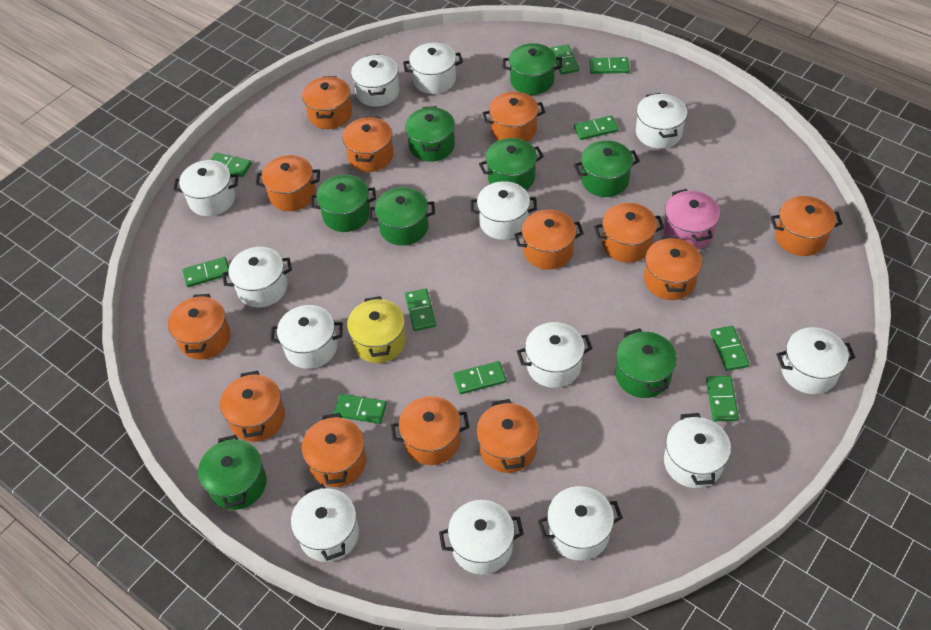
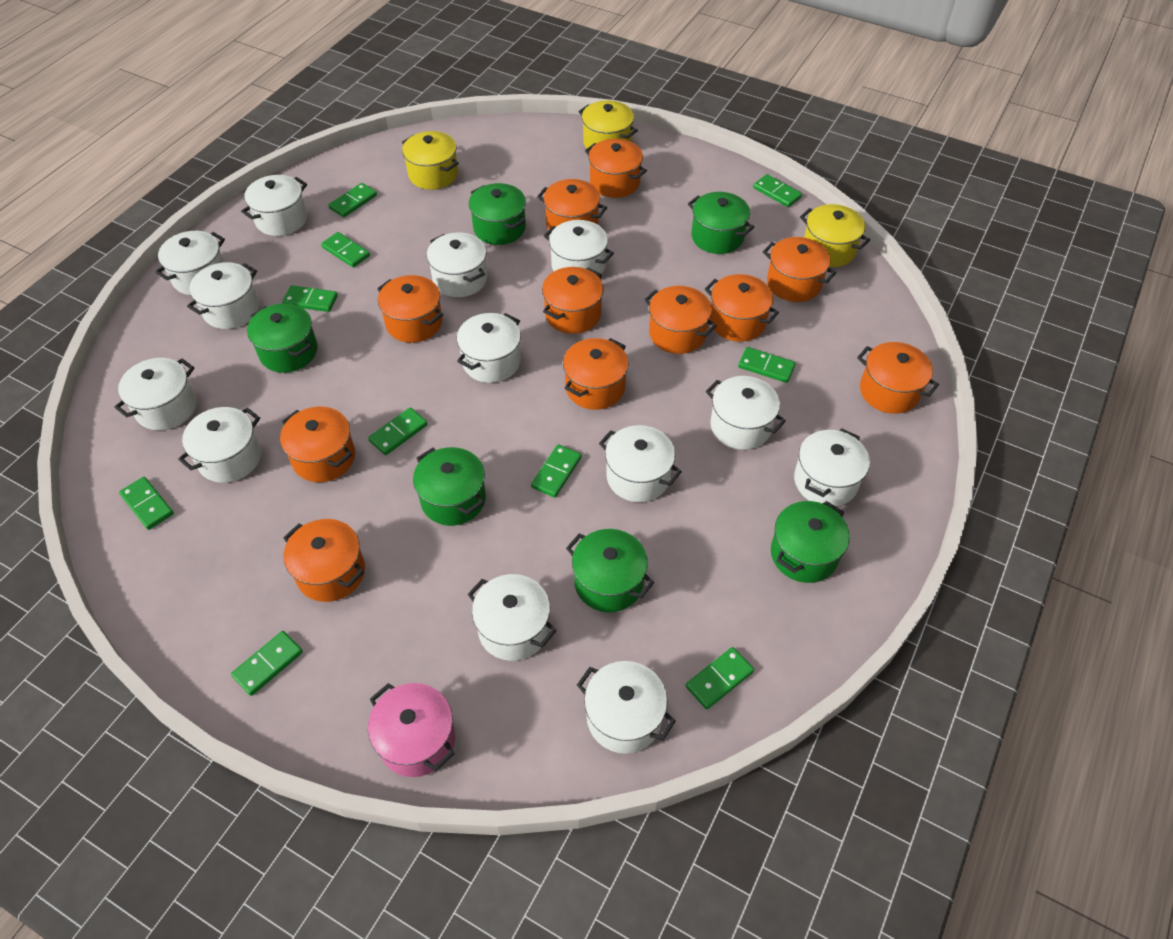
green pot: 8 -> 6
orange pot: 13 -> 11
yellow pot: 1 -> 3

